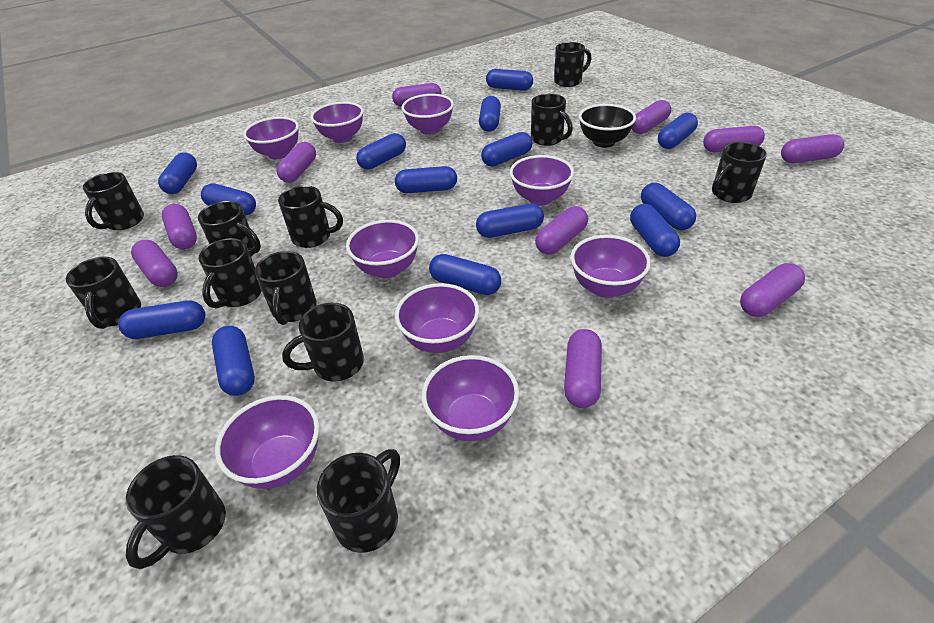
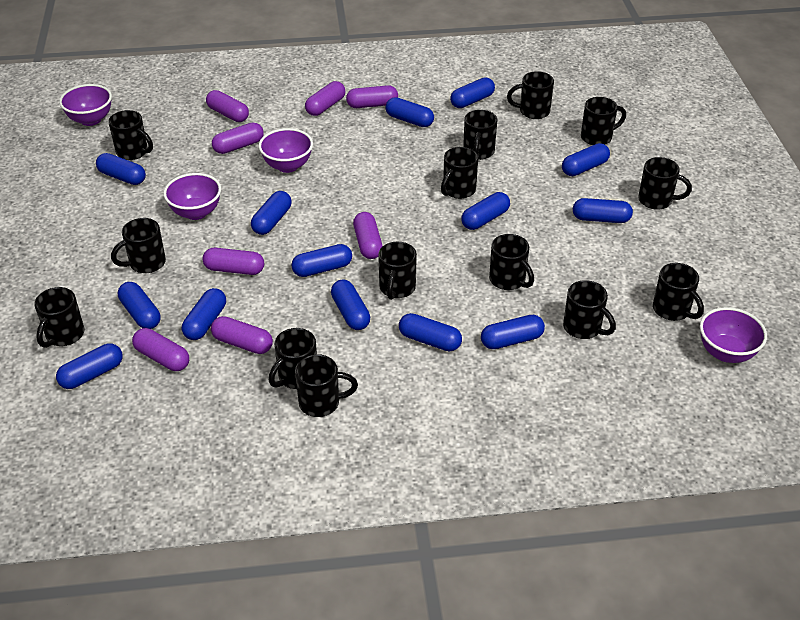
black bowl: 1 -> 0
black mug: 12 -> 14
purple bowl: 9 -> 4
purple capsule: 10 -> 8

